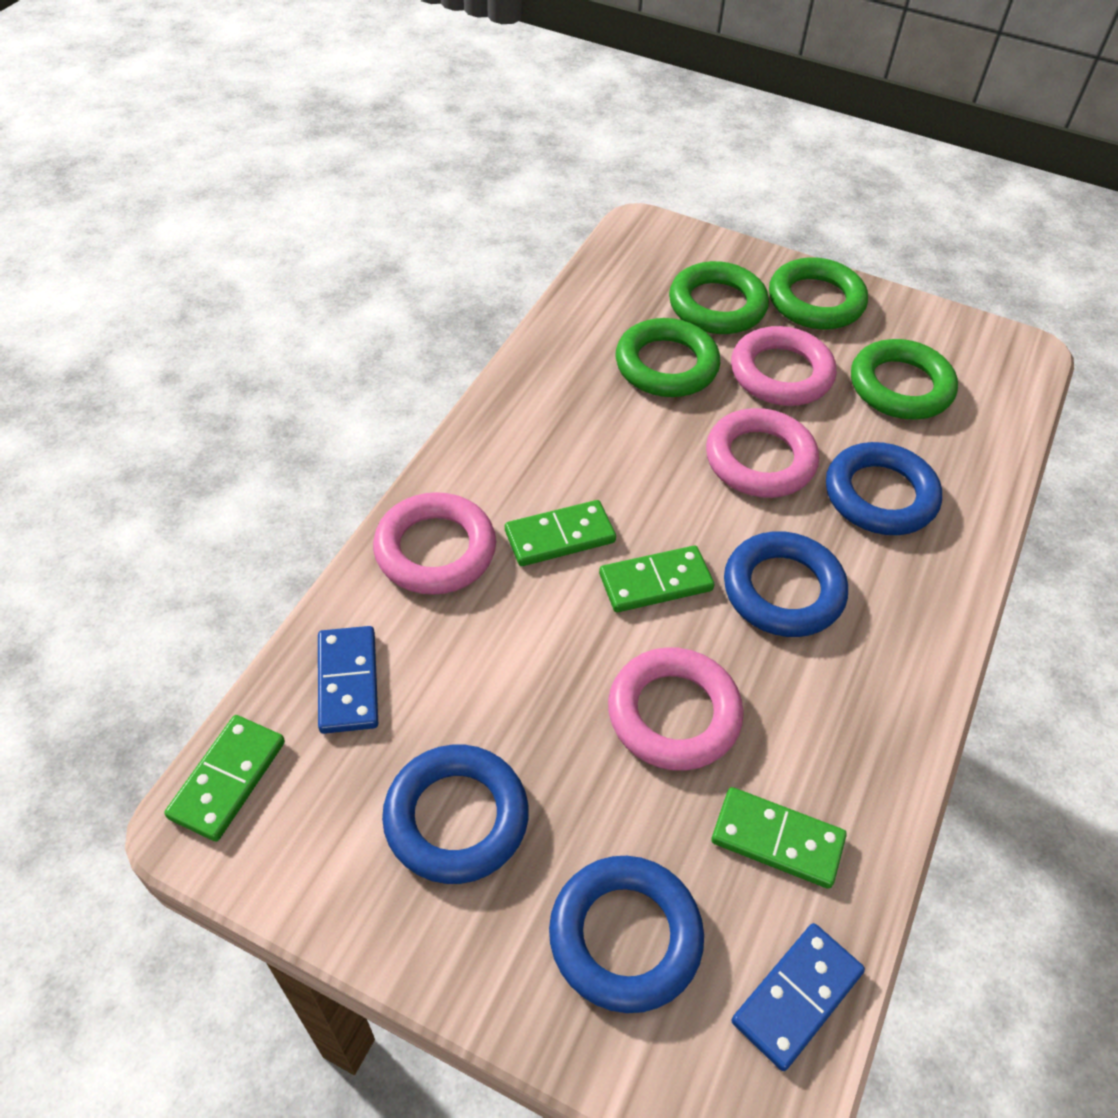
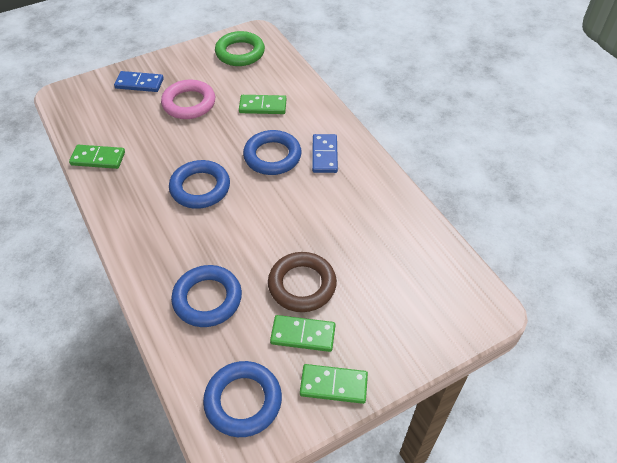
brown ring: 0 -> 1
green ring: 4 -> 1
pink ring: 4 -> 1

